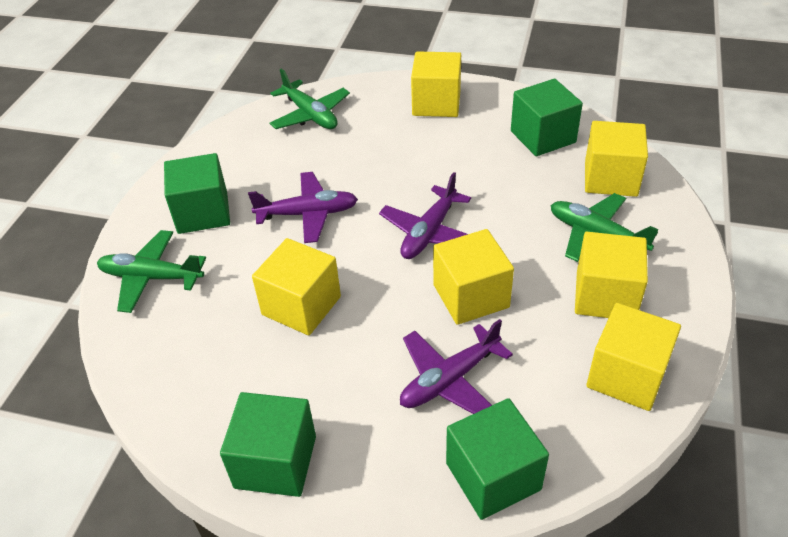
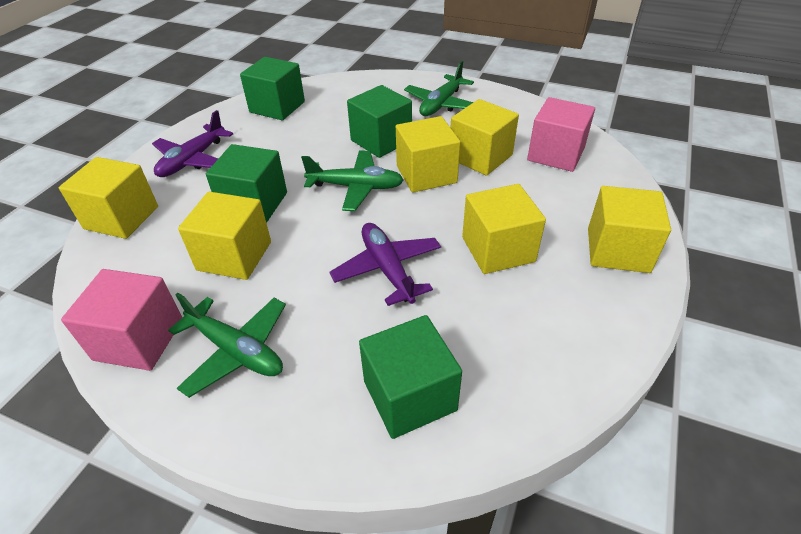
pink cube: 0 -> 2
purple plane: 3 -> 2

